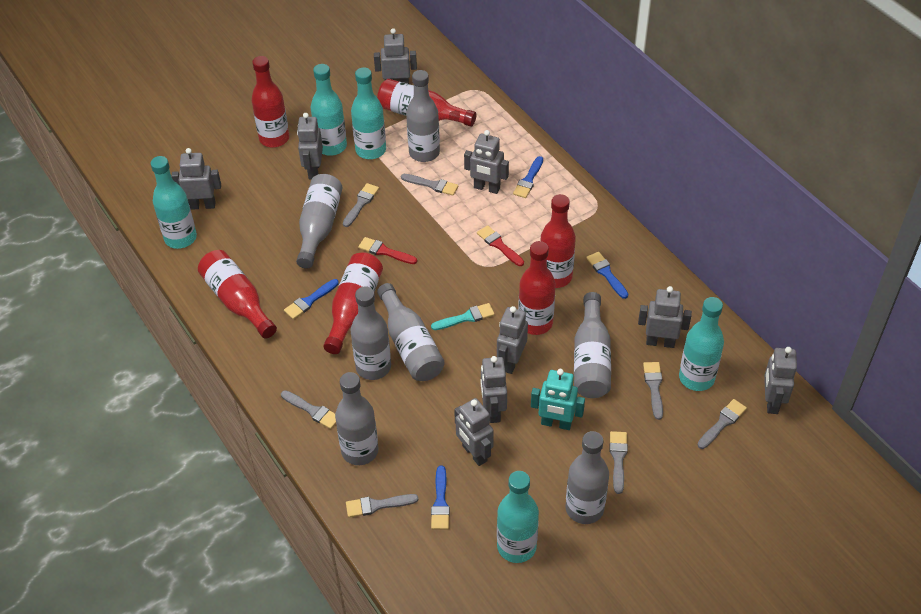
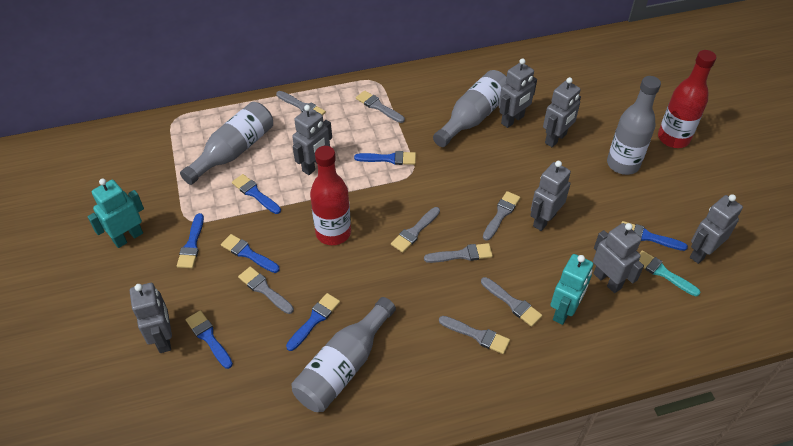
blue brush: 4 -> 7
grey bottle: 7 -> 4
grey brush: 7 -> 8
grey robot: 9 -> 7
red bottle: 6 -> 2
red brush: 2 -> 0
turquoise bottle: 5 -> 0
turquoise robot: 1 -> 2

